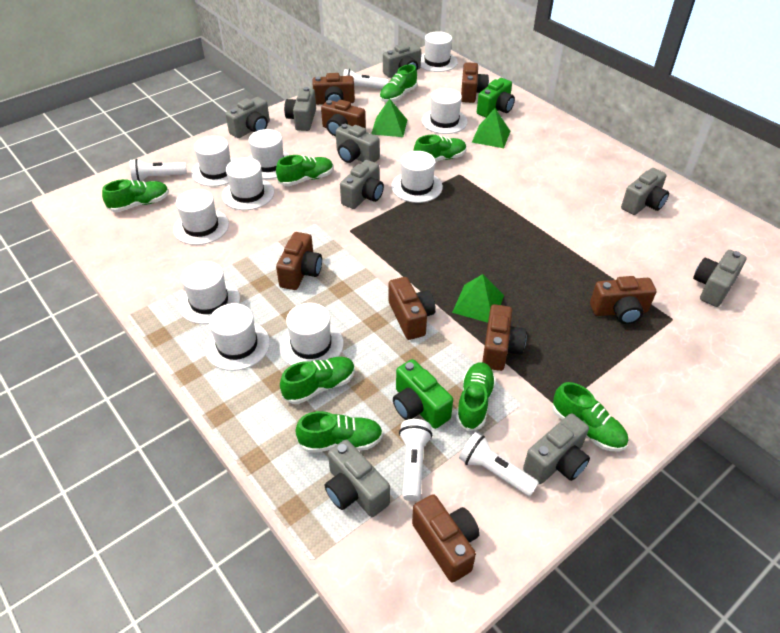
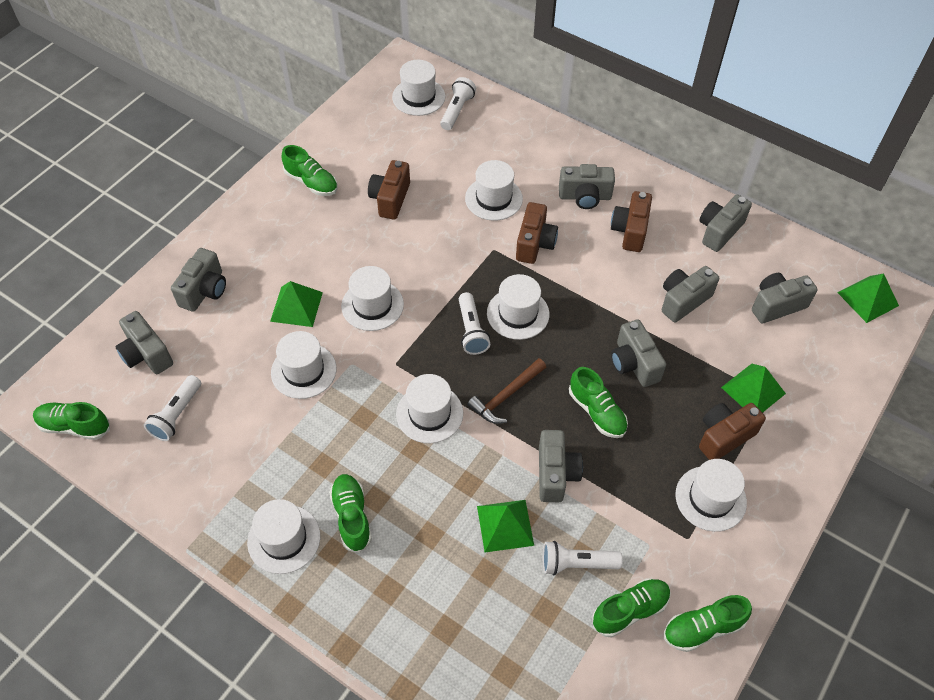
brown camera: 8 -> 4
brown hammer: 0 -> 1
green camera: 2 -> 0
green pyramid: 3 -> 4
green shoe: 8 -> 6
grey camera: 9 -> 8
white hat: 10 -> 8

